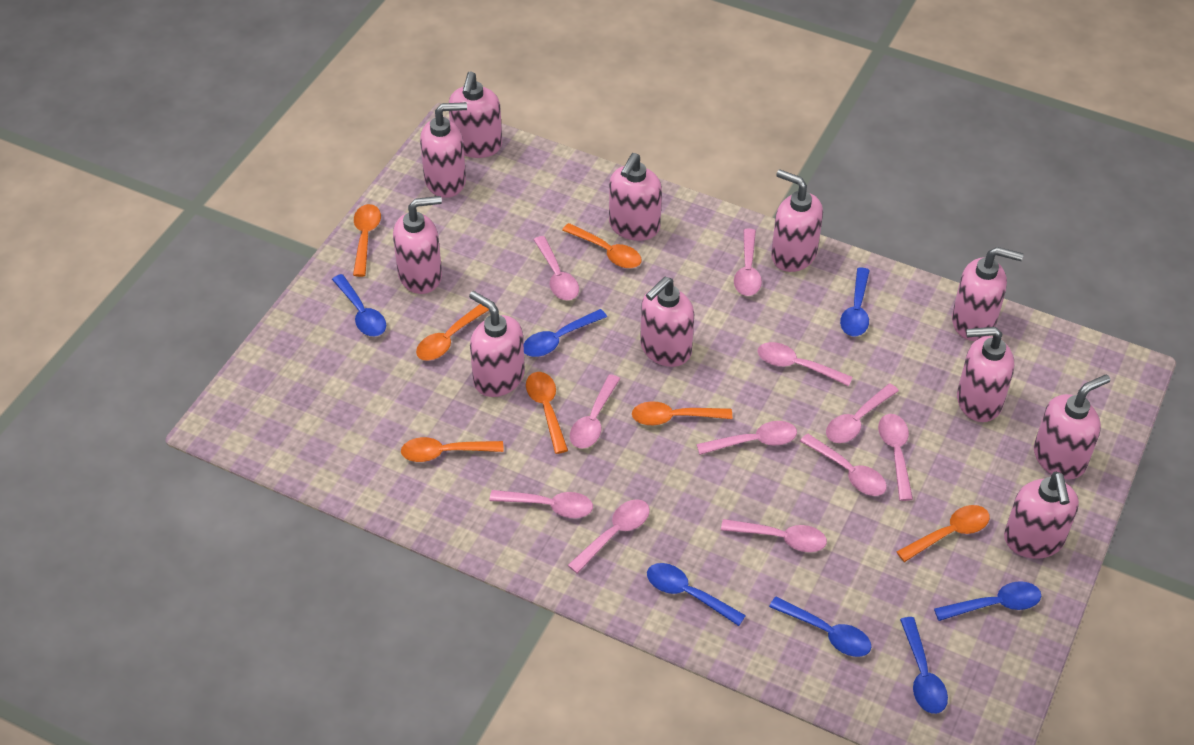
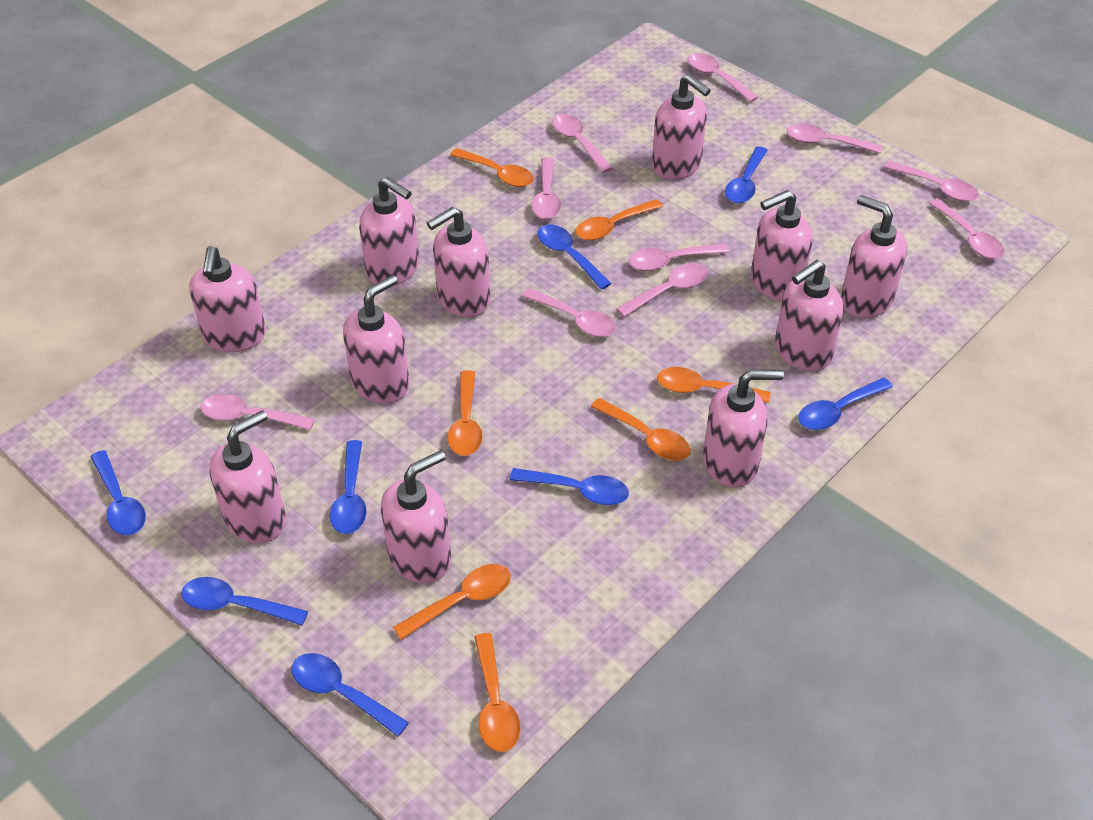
blue spoon: 7 -> 8
pink spoon: 11 -> 10

